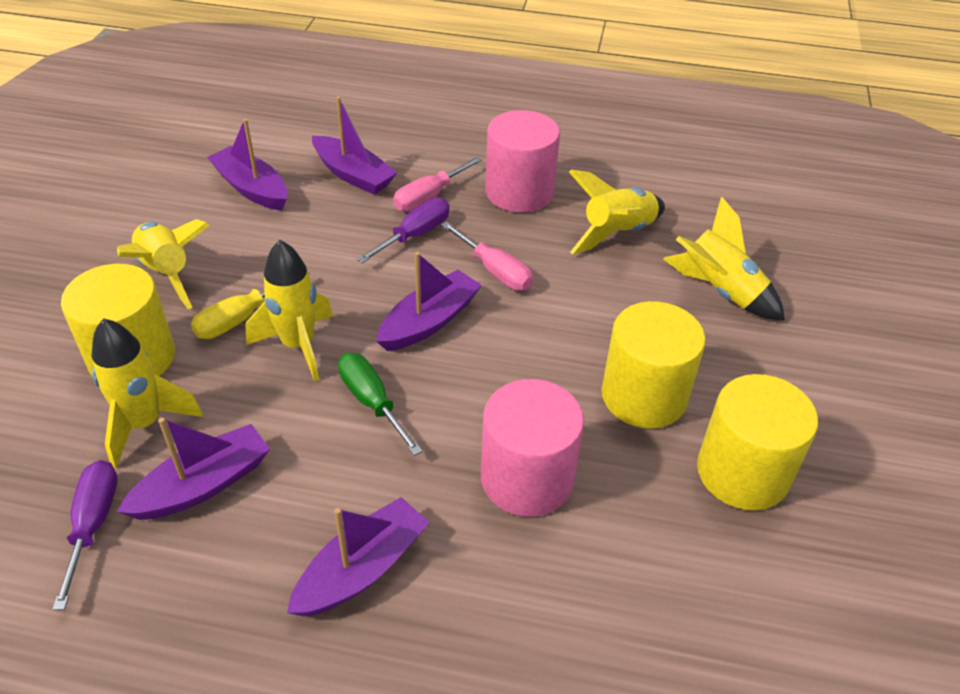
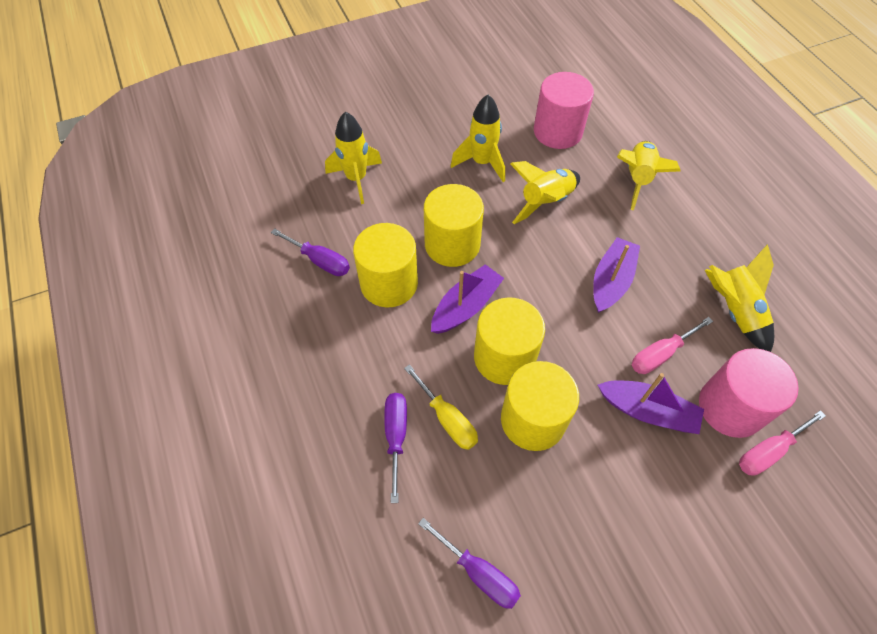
green screwdriver: 1 -> 0
purple boat: 5 -> 3
purple screwdriver: 2 -> 3
yellow cylinder: 3 -> 4

